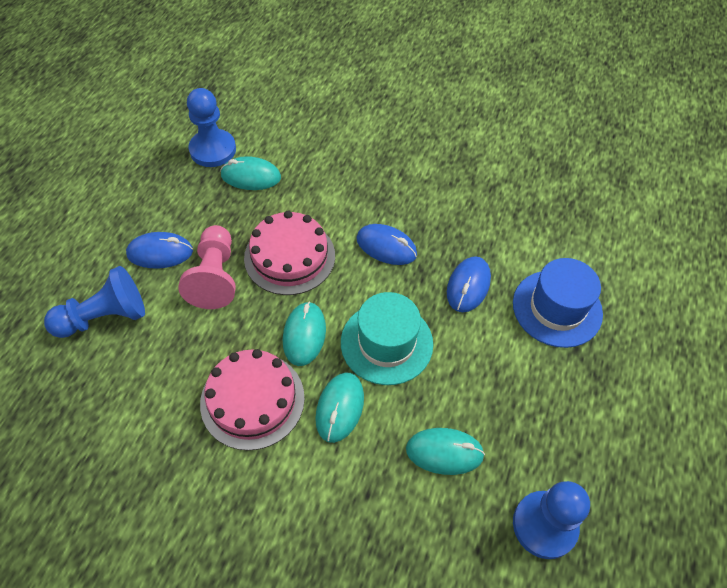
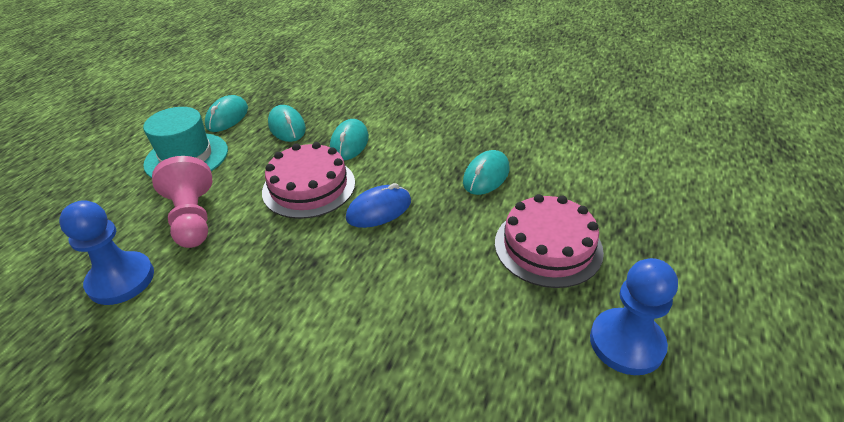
blue hat: 1 -> 0
blue mouse: 3 -> 1
blue pawn: 3 -> 2

